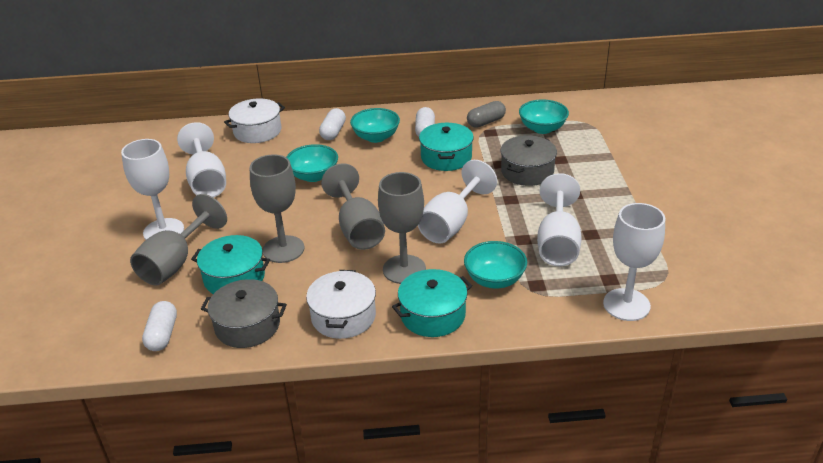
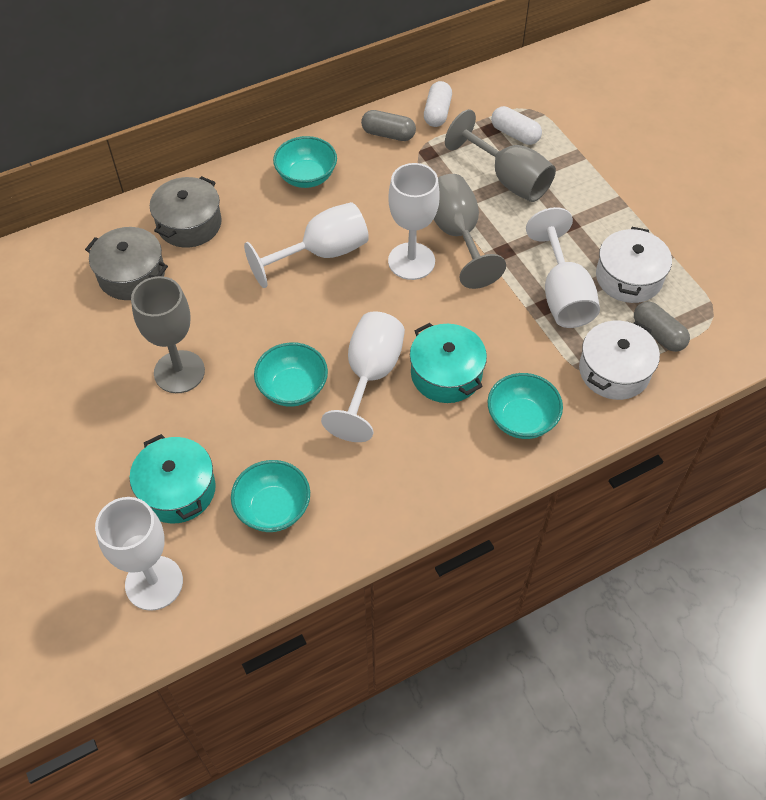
grey capsule: 1 -> 2
grey goblet: 4 -> 3
turquoise pot: 3 -> 2
white capsule: 3 -> 2

